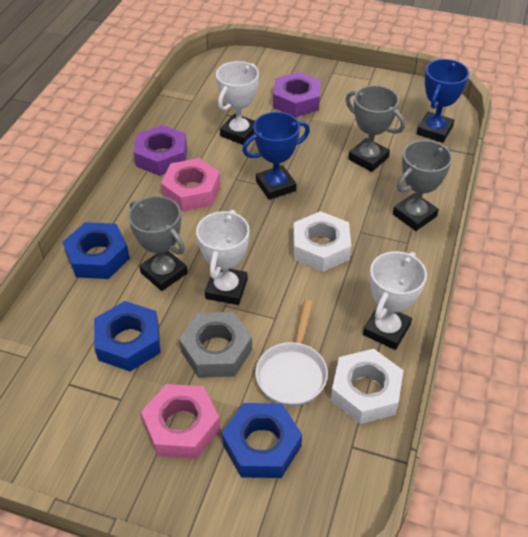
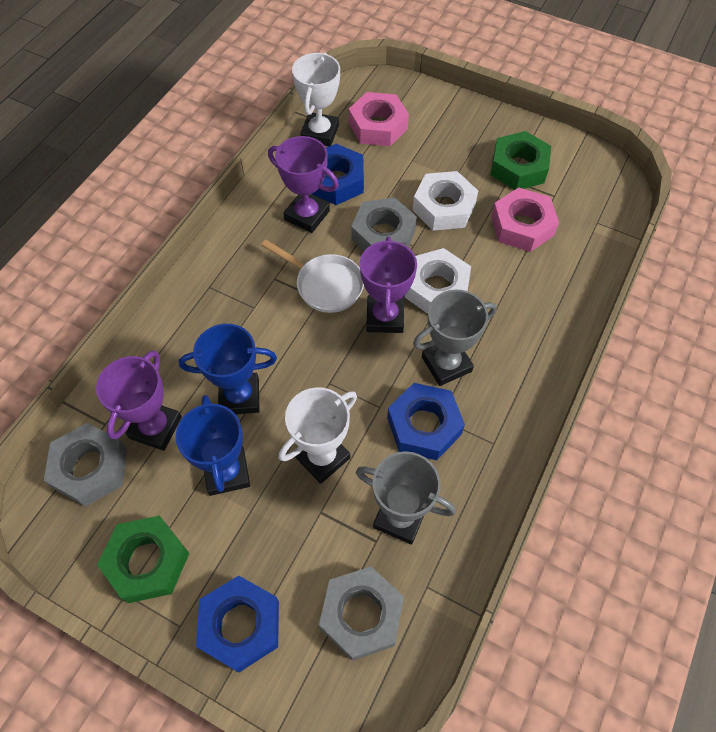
green nut: 0 -> 2
grey nut: 1 -> 3
grey trophy: 3 -> 2
purple nut: 2 -> 0
purple trophy: 0 -> 3
white trophy: 3 -> 2

